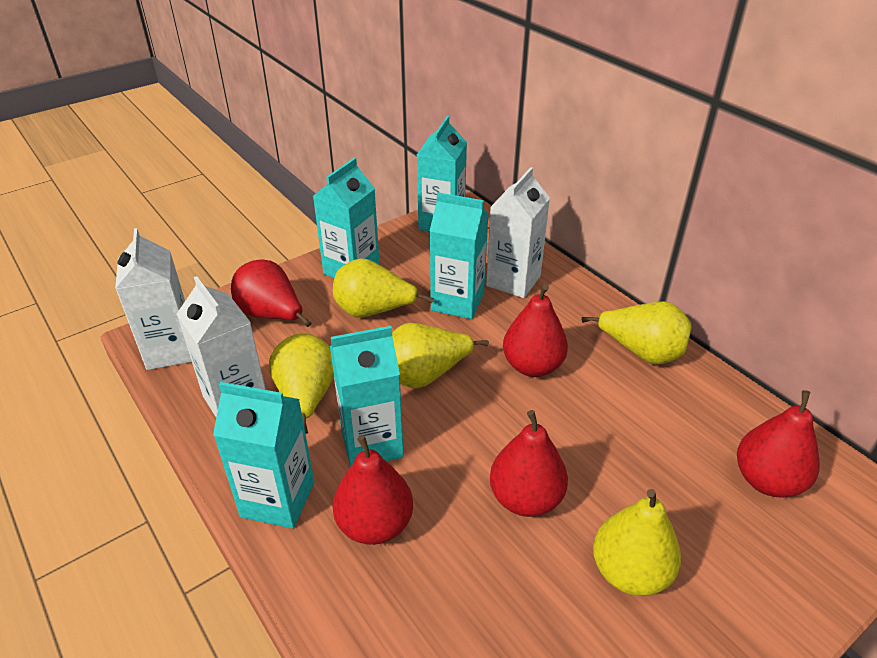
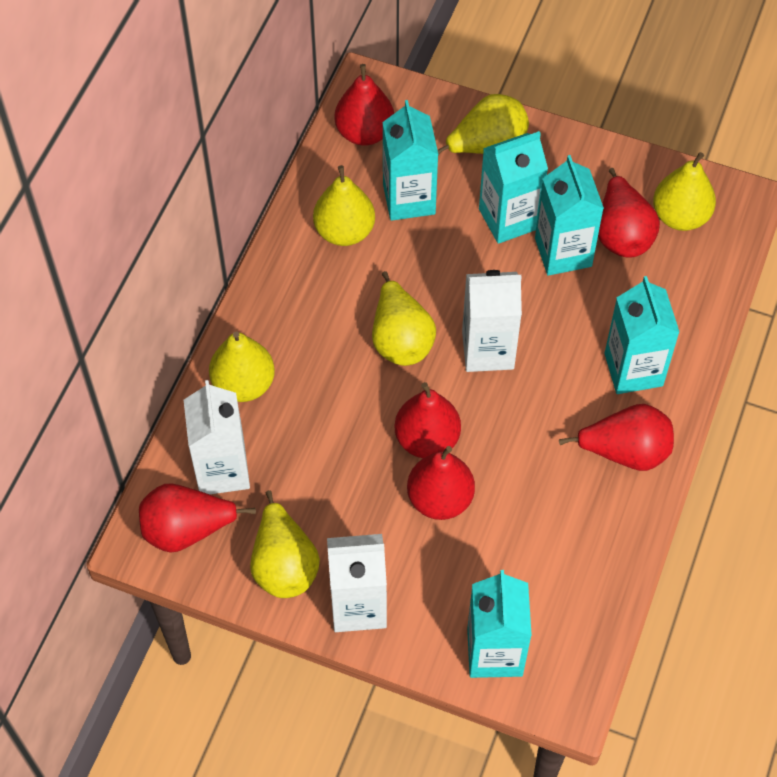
red pear: 5 -> 6
yellow pear: 5 -> 6

